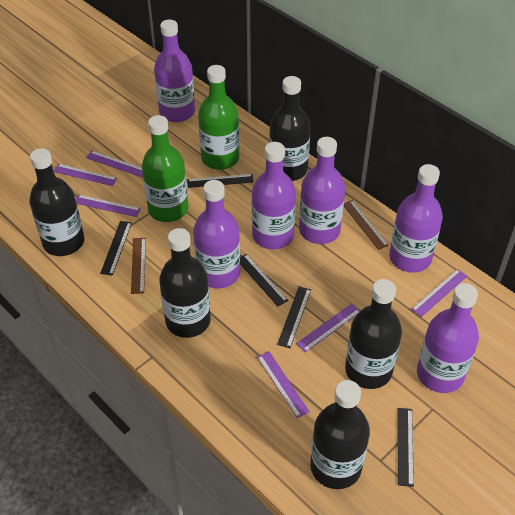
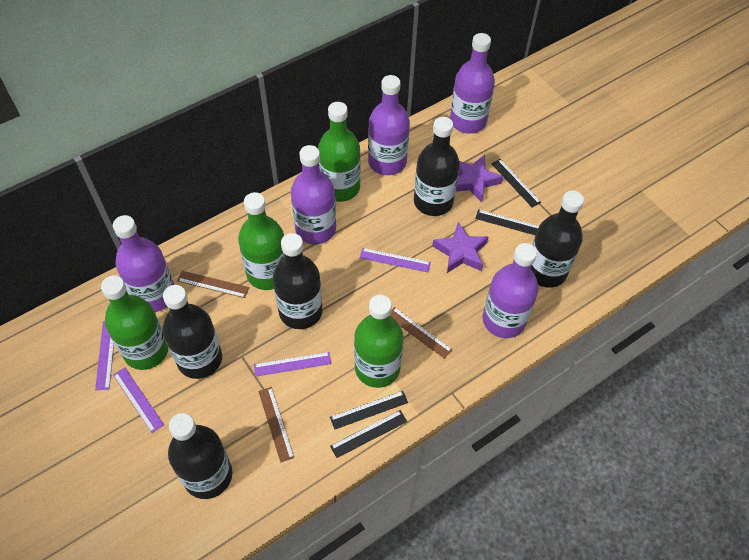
black ruler: 5 -> 4
brown ruler: 2 -> 3
green bottle: 2 -> 4
purple bottle: 6 -> 5
purple ruler: 6 -> 4
purple star: 0 -> 2

